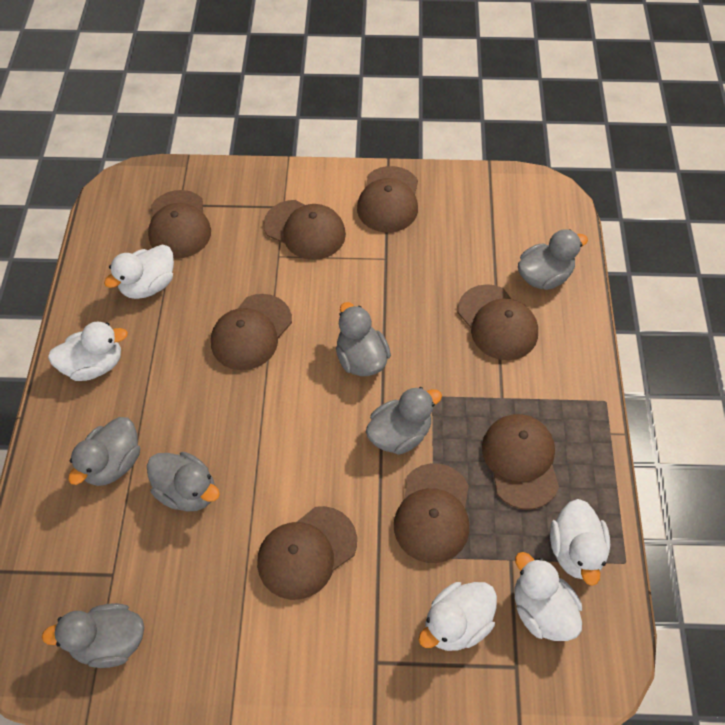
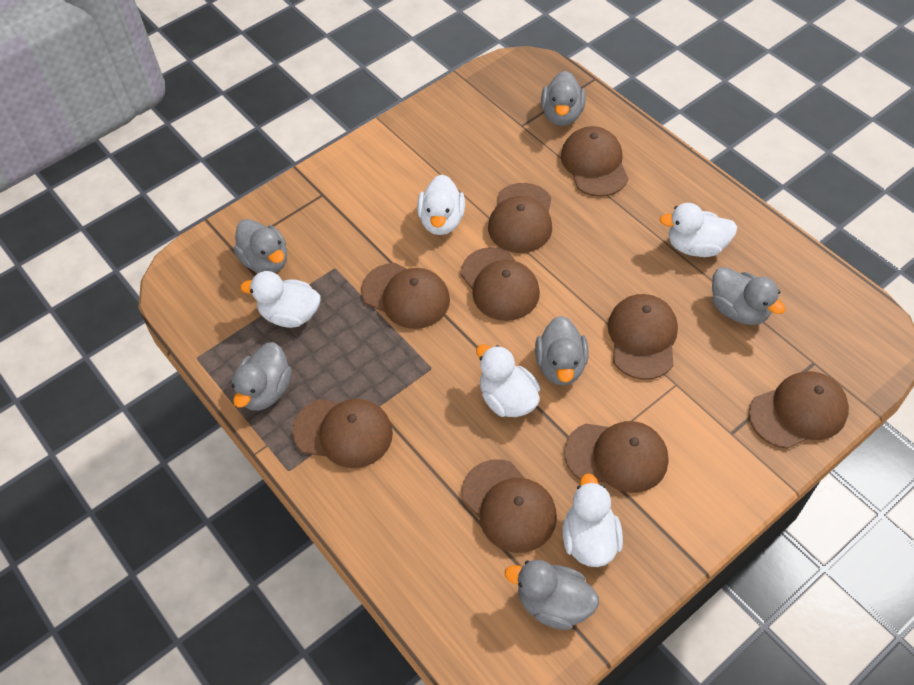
brown cap: 8 -> 9

